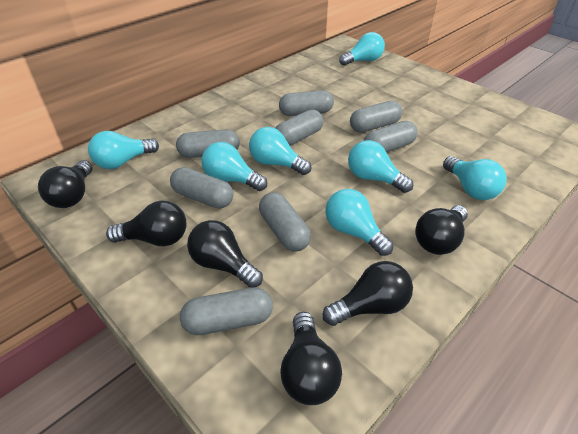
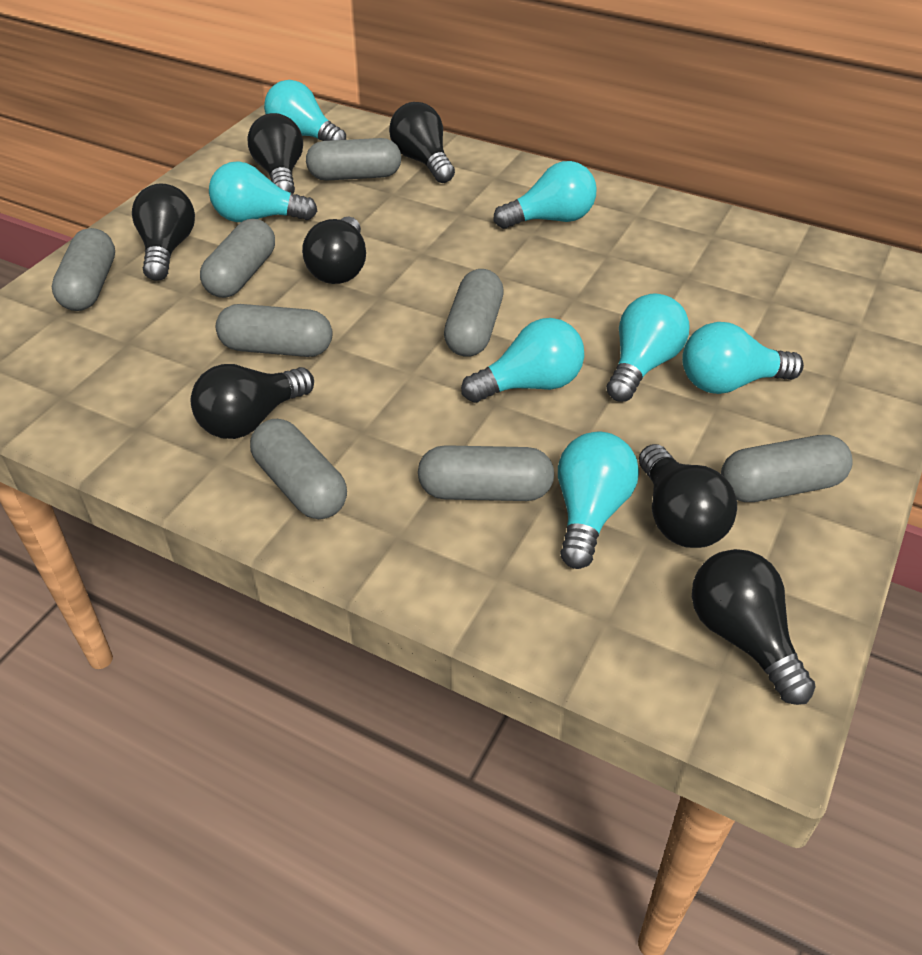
black light bulb: 6 -> 7

